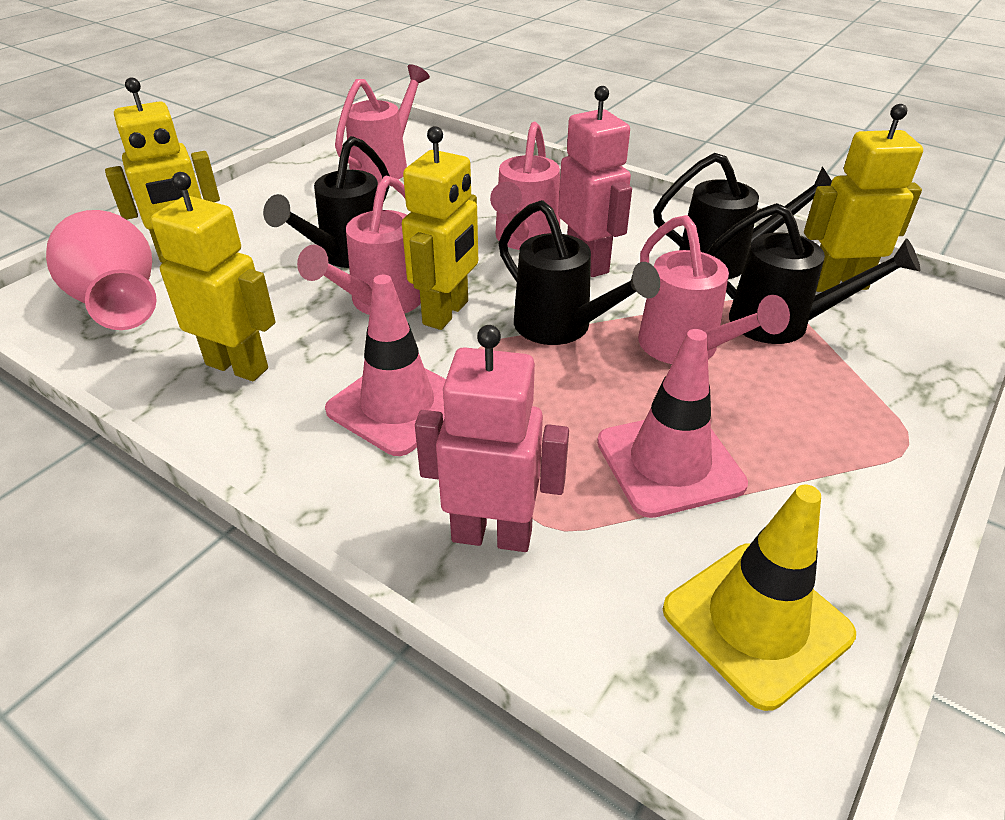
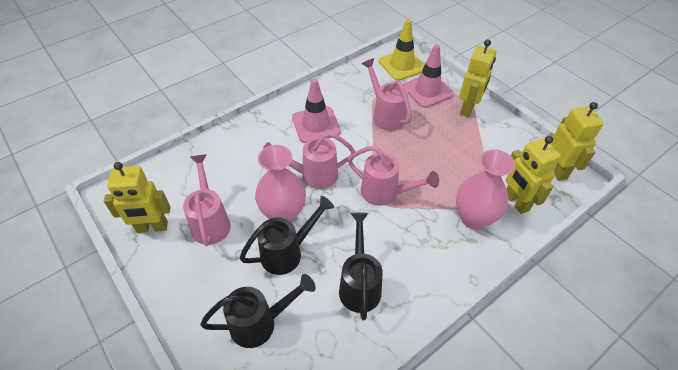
black watering can: 4 -> 3
pink robot: 2 -> 0
pink vase: 1 -> 2

